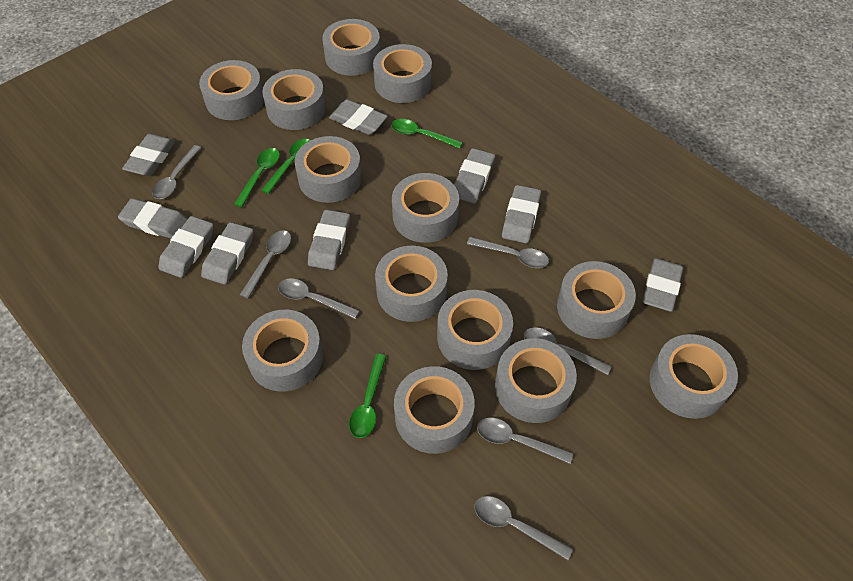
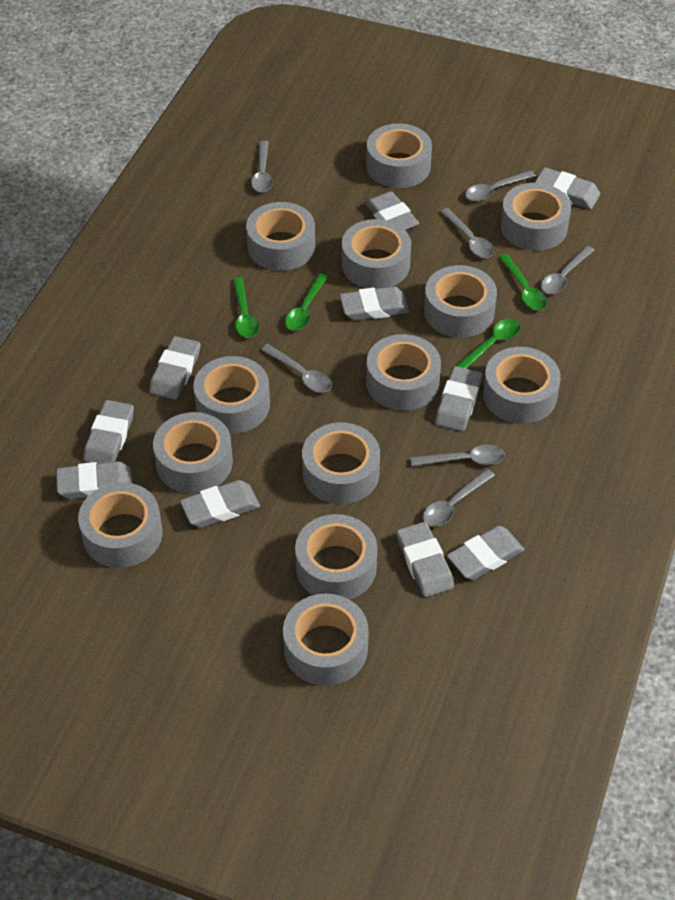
grey eraser: 9 -> 10

